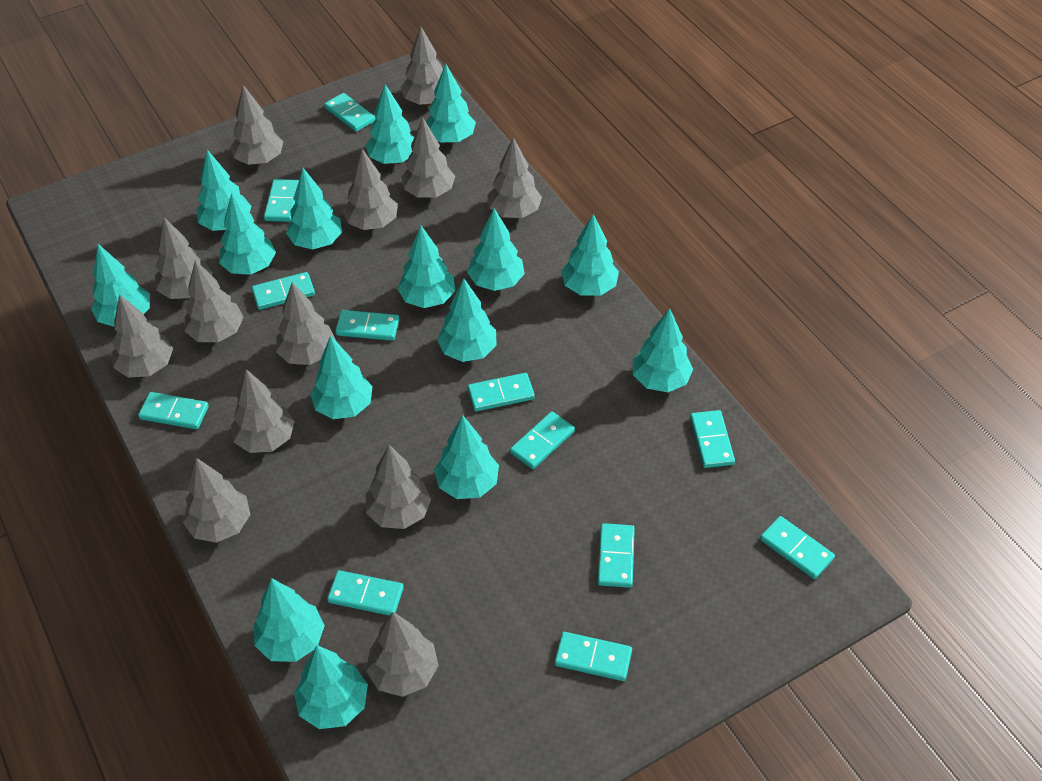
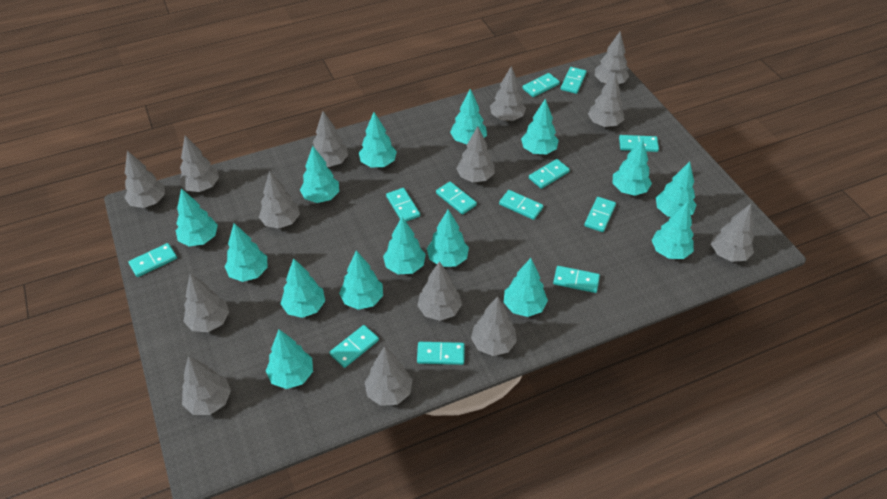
grey tree: 13 -> 14

